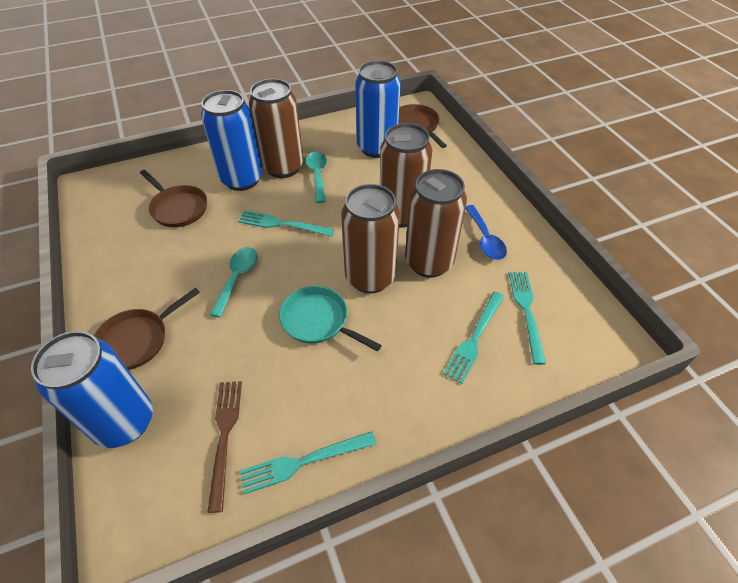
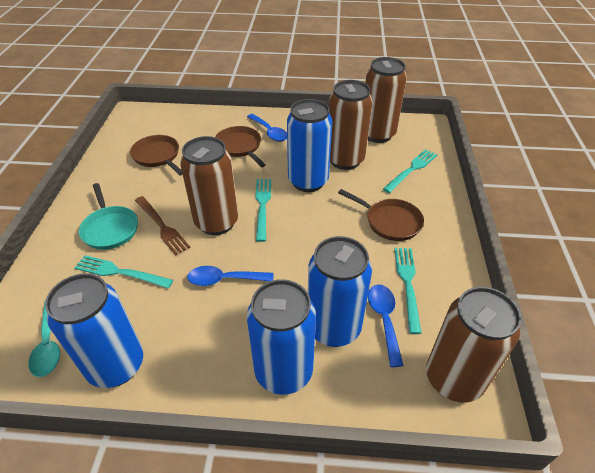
blue can: 3 -> 4
blue spoon: 1 -> 3
turquoise spoon: 2 -> 1

